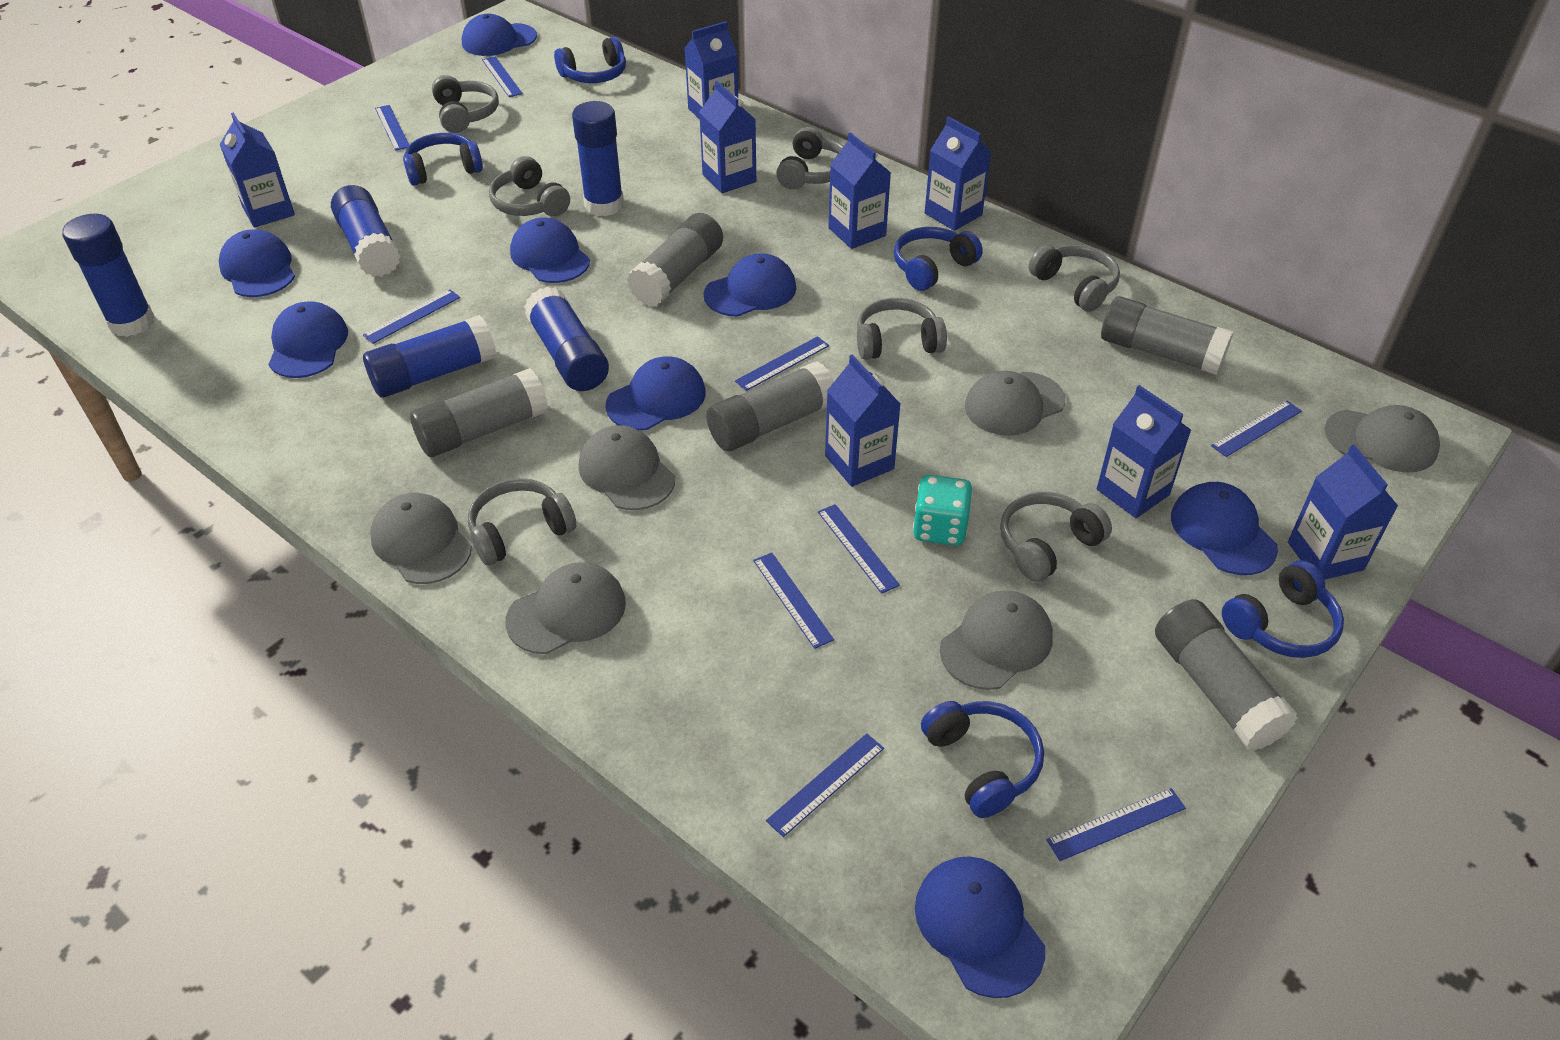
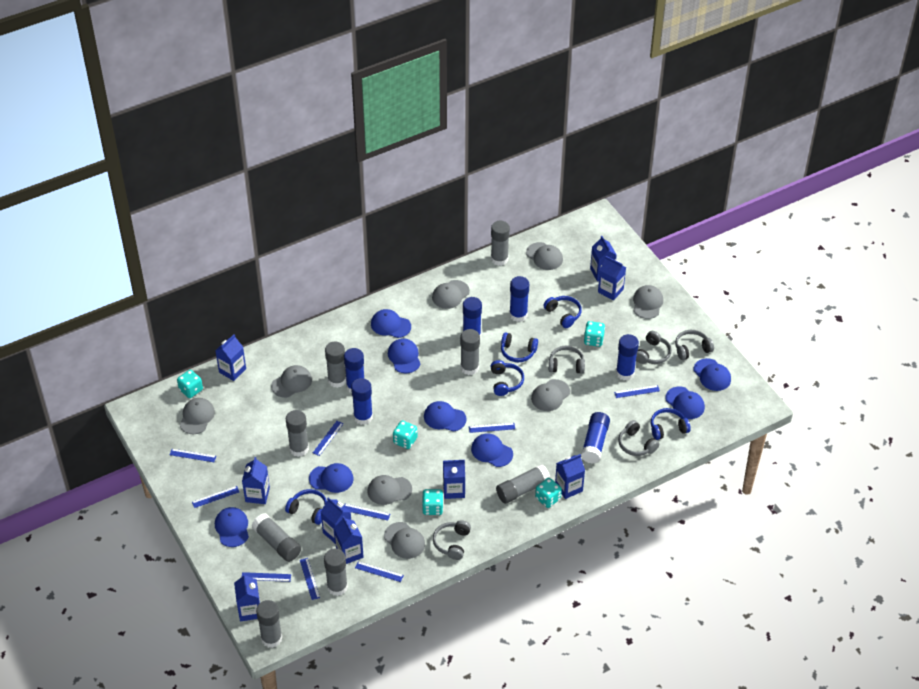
blue carton: 8 -> 9
blue glue stick: 5 -> 6
grey cap: 6 -> 8
grey glue stick: 5 -> 8
grey headphones: 7 -> 5
turquoise dice: 1 -> 5

